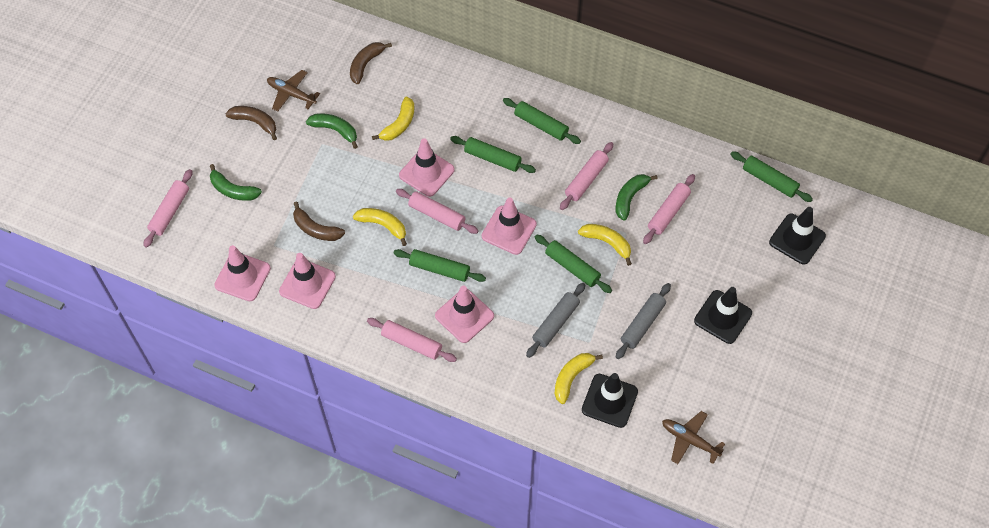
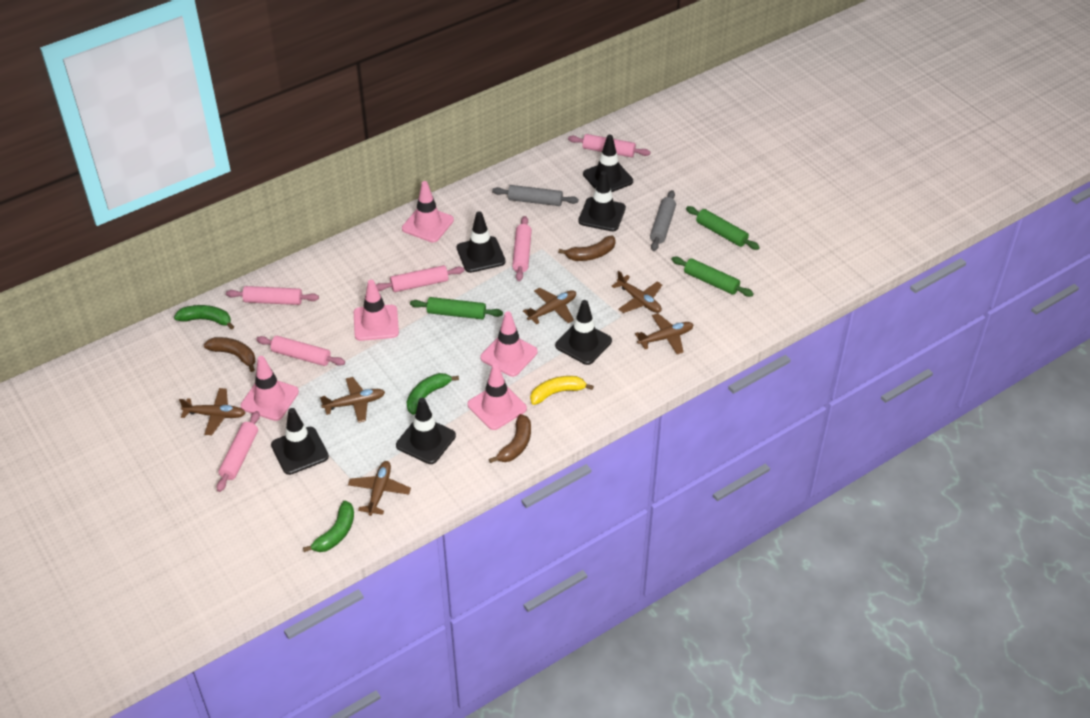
black traffic cone: 3 -> 6
brown plane: 2 -> 6
green rolling pin: 5 -> 3
pink rolling pin: 5 -> 6
yellow banana: 4 -> 1

